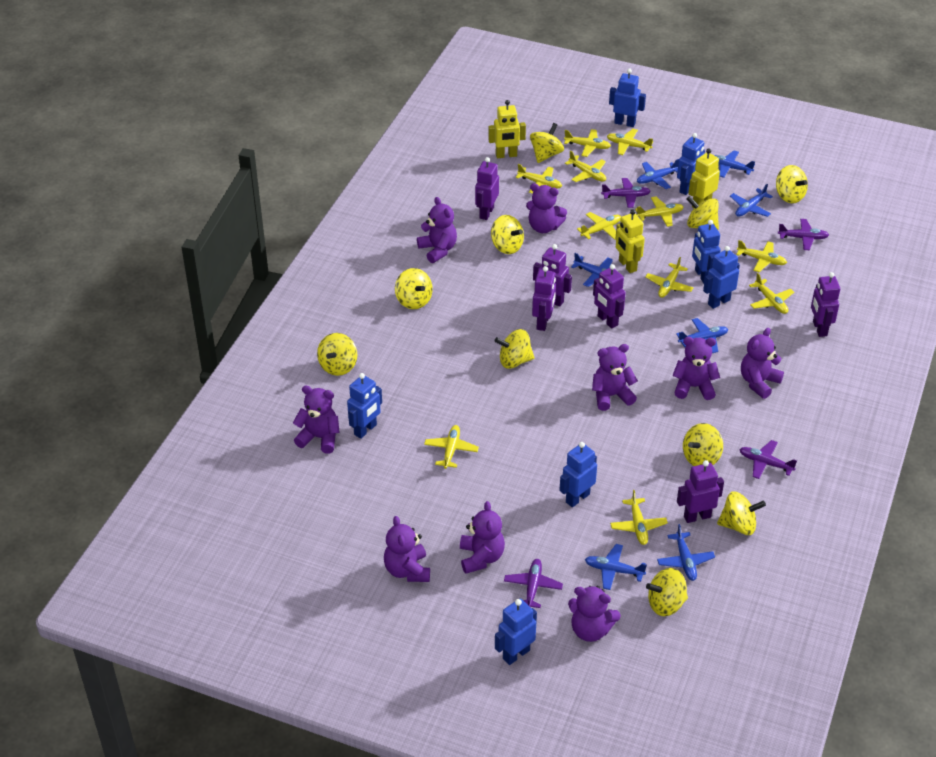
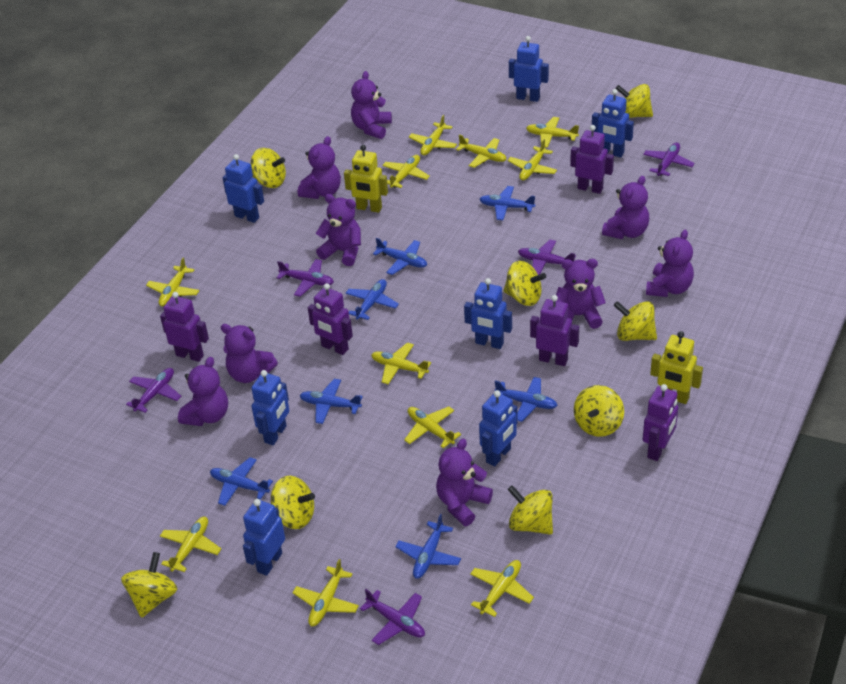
purple plane: 4 -> 5
purple robot: 6 -> 5
yellow robot: 3 -> 2
yellow spinning top: 10 -> 8

